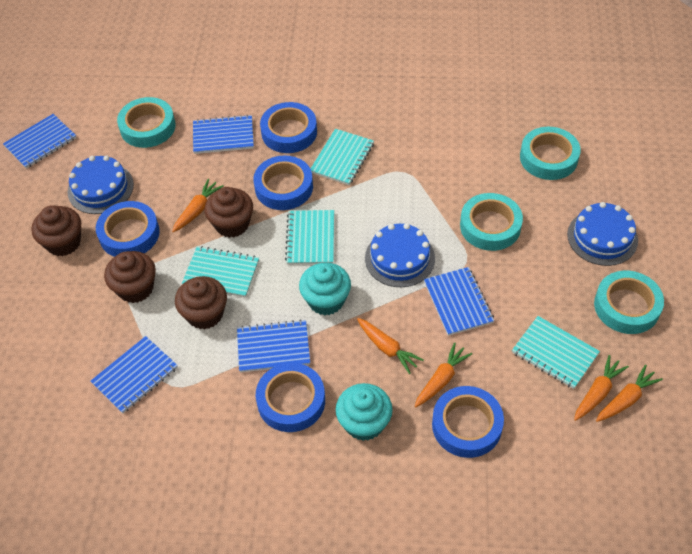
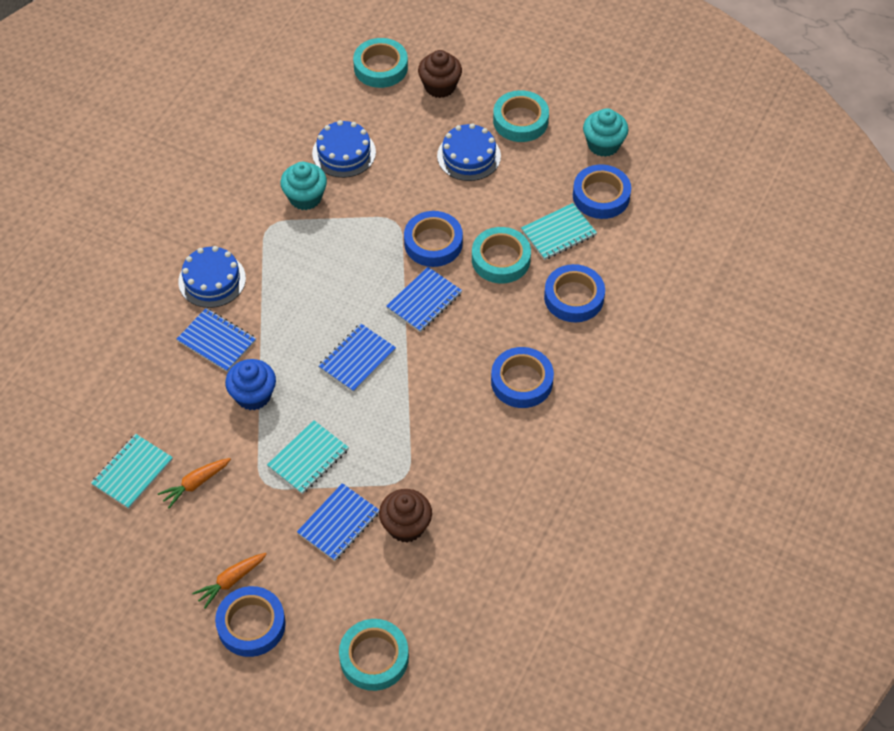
blue cupcake: 0 -> 1
blue notebook: 5 -> 4
brown cupcake: 4 -> 2
orange carrot: 5 -> 2
turquoise notebook: 4 -> 3

